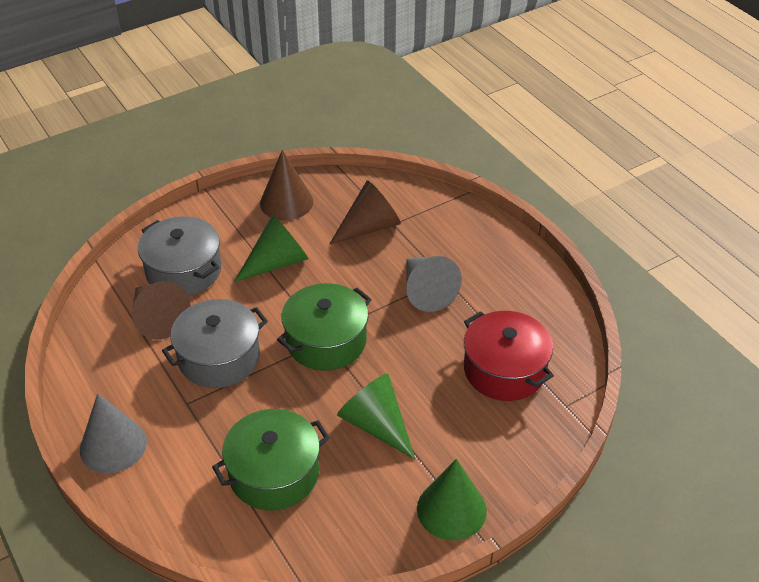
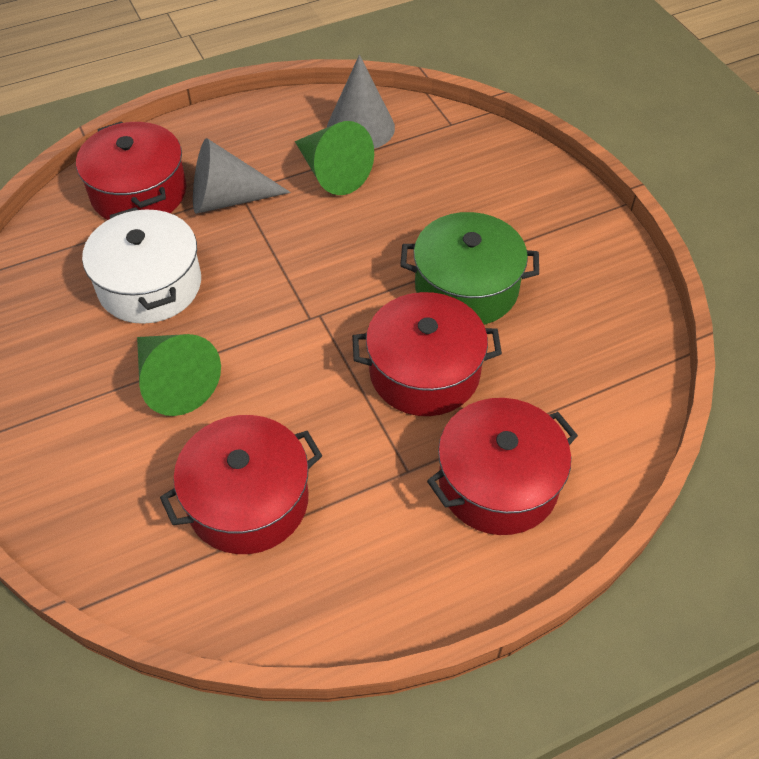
brown cone: 3 -> 0
green cone: 3 -> 2
green pot: 2 -> 1
grey pot: 2 -> 0
red pot: 1 -> 4
white pot: 0 -> 1

